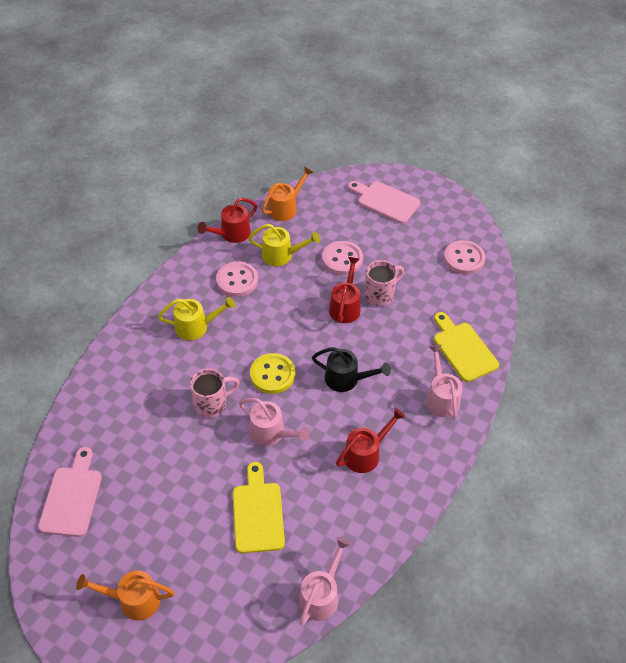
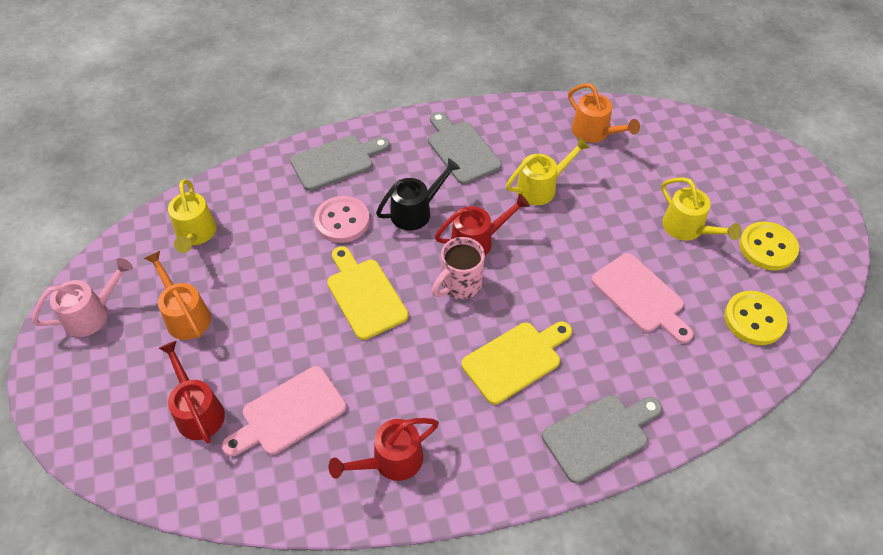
grey cutting board: 0 -> 3
pink button: 3 -> 1
pink mug: 2 -> 1
pink watering can: 3 -> 1
yellow button: 1 -> 2
yellow watering can: 2 -> 3

